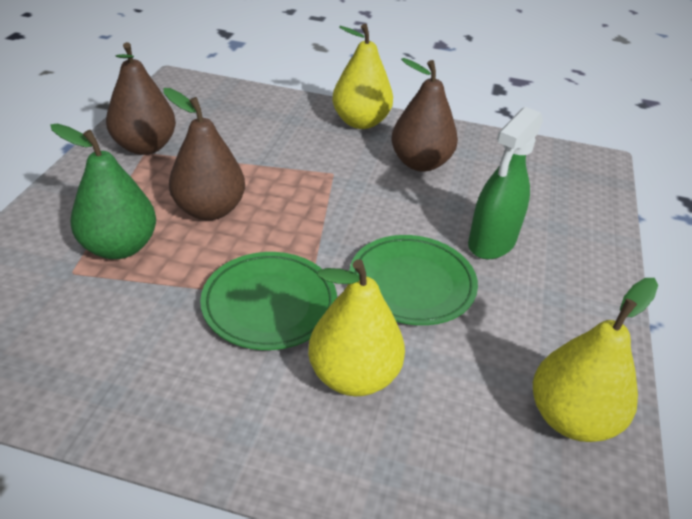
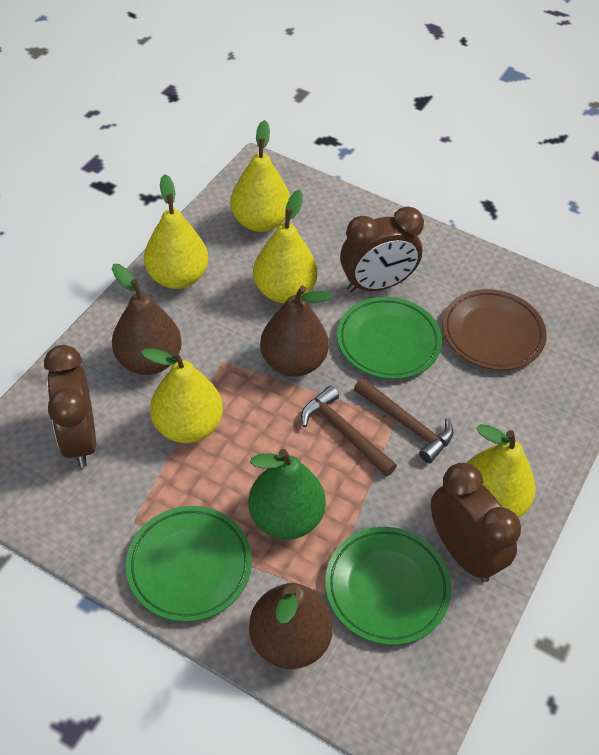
brown clock: 0 -> 3
brown hammer: 0 -> 2
brown plate: 0 -> 1
green plate: 2 -> 3
green spray bottle: 1 -> 0
yellow pear: 3 -> 5

